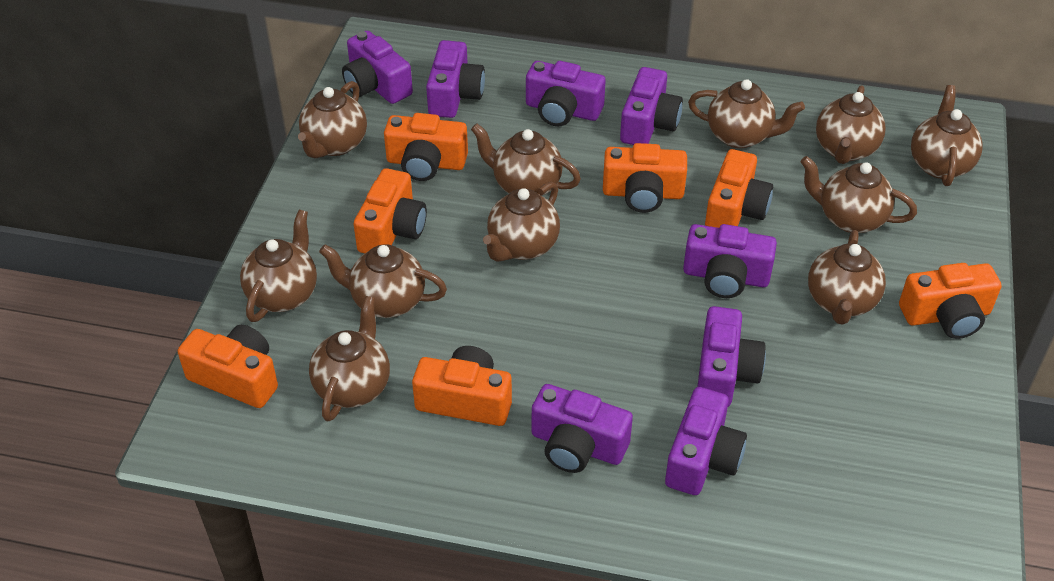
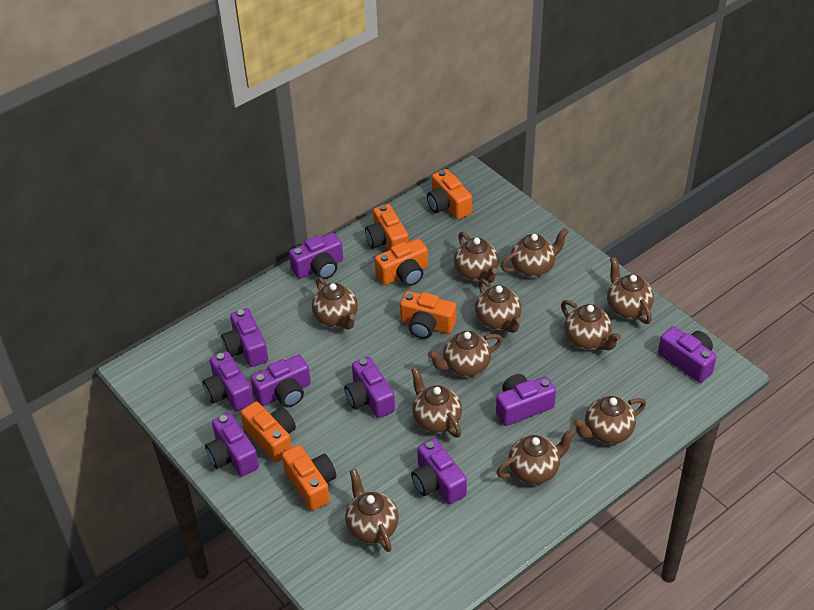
orange camera: 7 -> 6
purple camera: 8 -> 9

